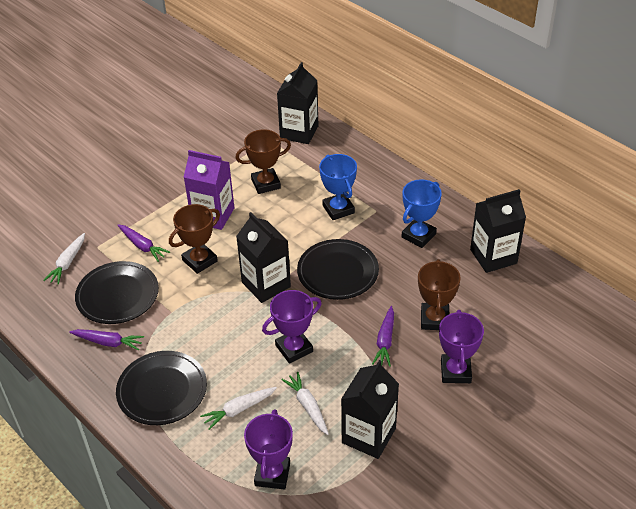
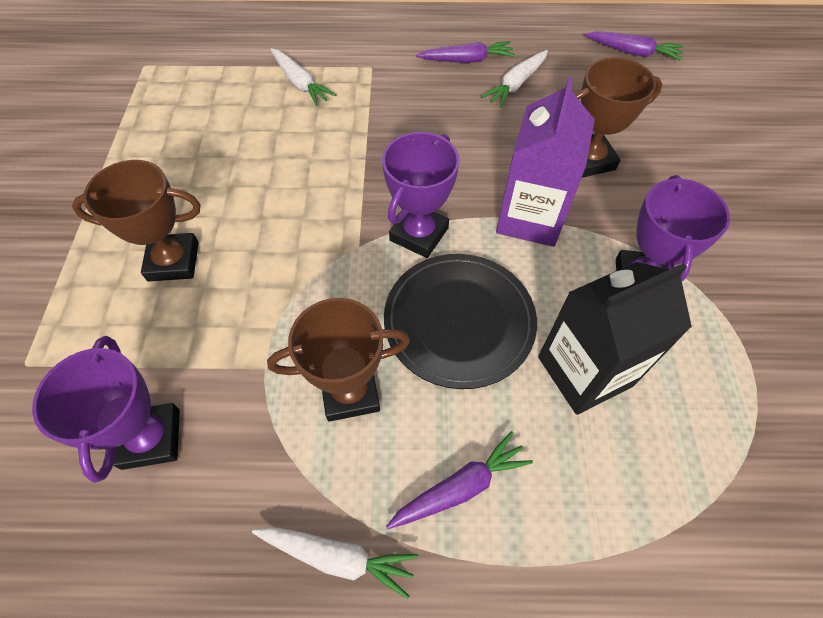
black carton: 4 -> 1
black plate: 3 -> 1
blue trophy: 2 -> 0

